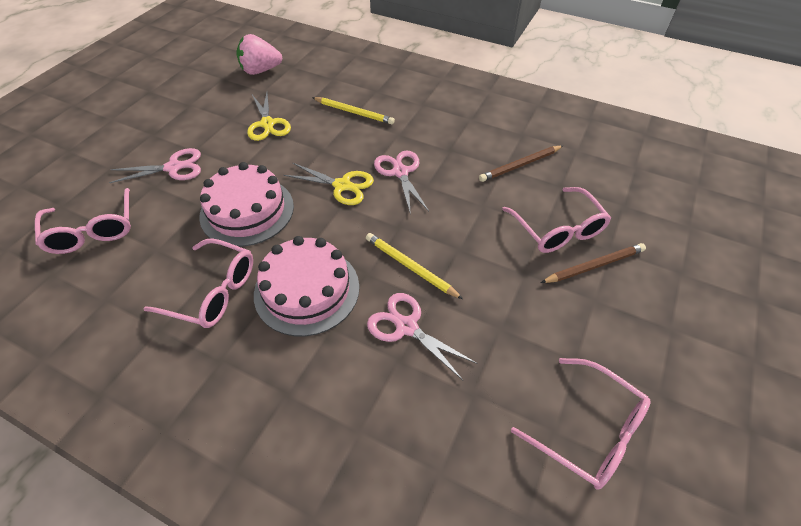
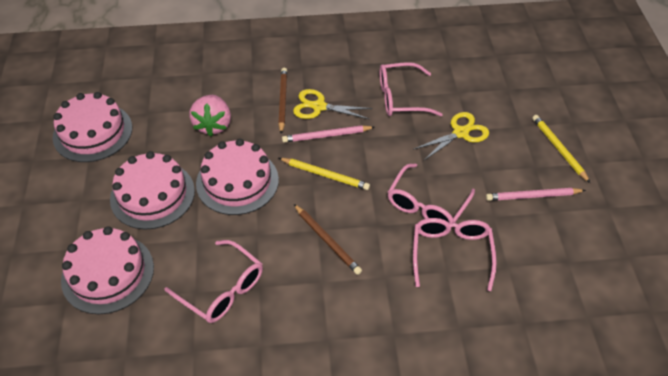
pink cake: 2 -> 4
pink pencil: 0 -> 2
pink scissors: 3 -> 0

